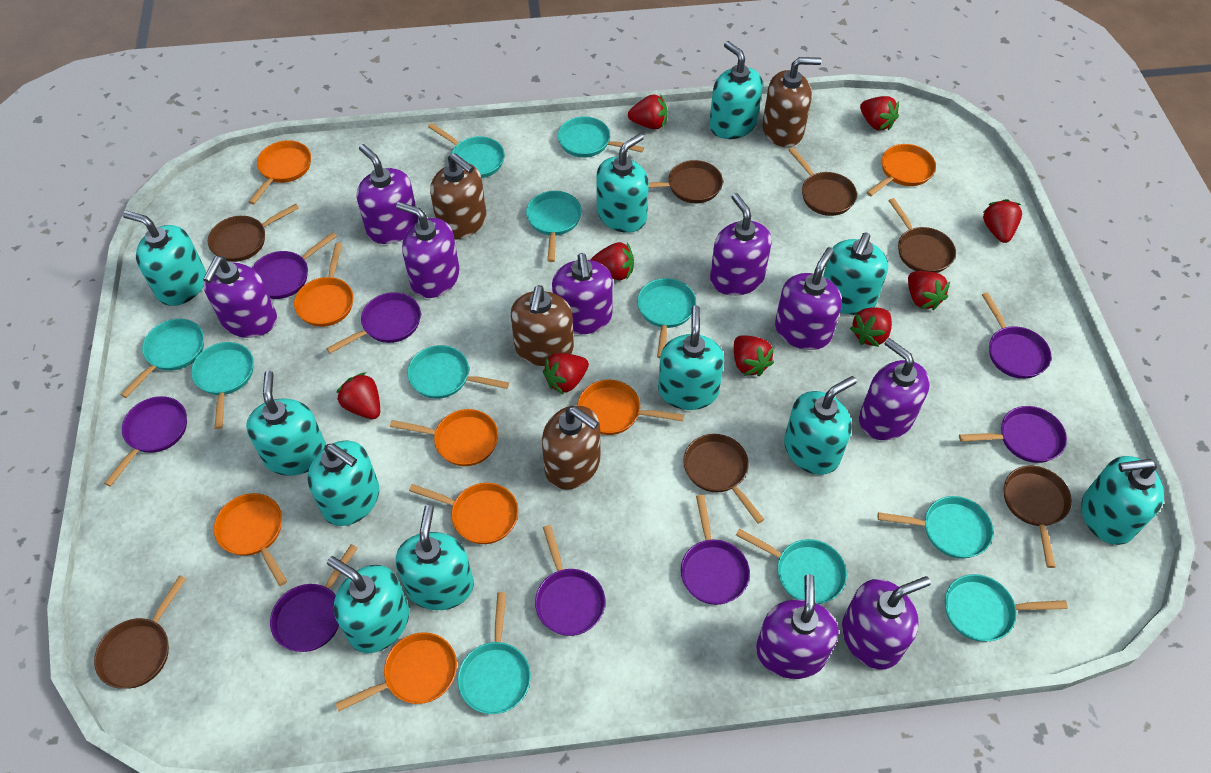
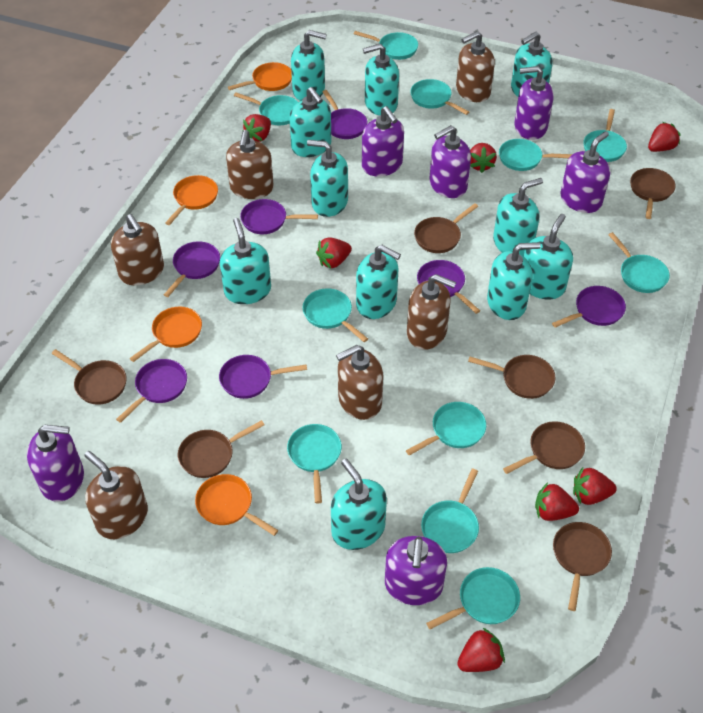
brown soap dispenser: 4 -> 6
orange pan: 8 -> 4
purple pan: 8 -> 7
purple soap dispenser: 9 -> 6
red strawberry: 9 -> 7

